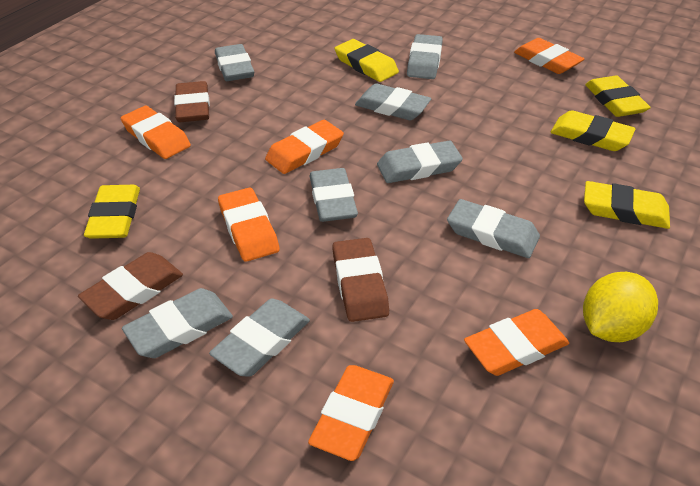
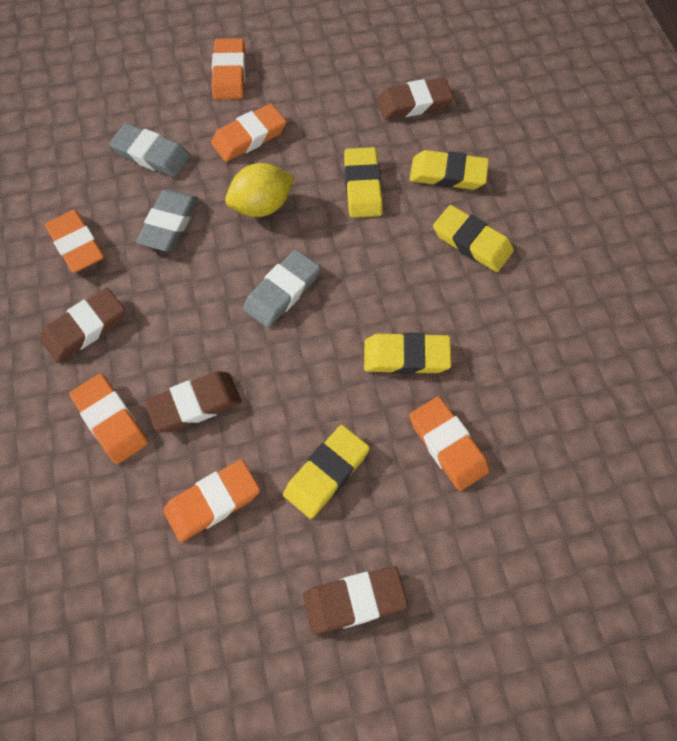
brown eraser: 3 -> 4
grey eraser: 8 -> 3

